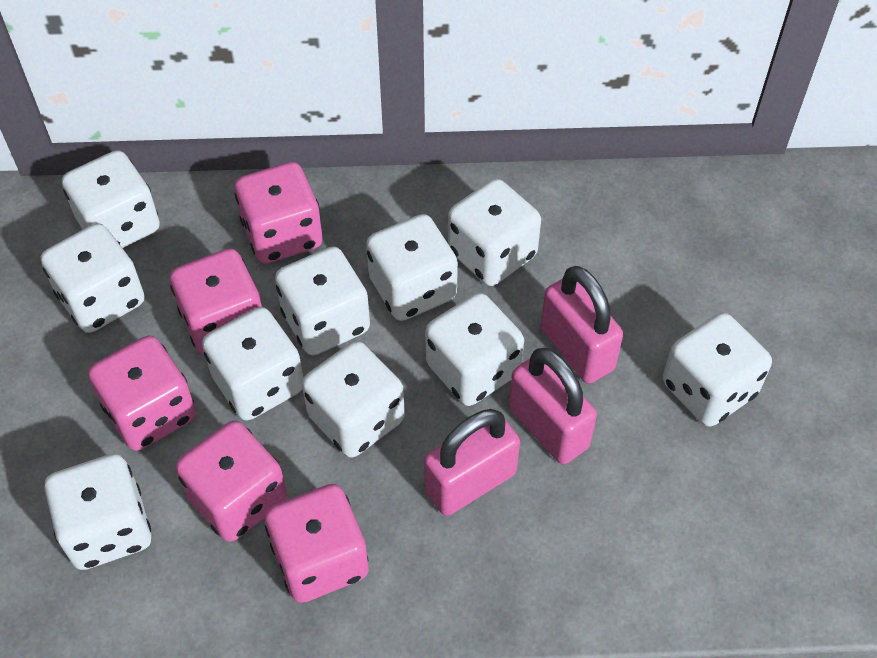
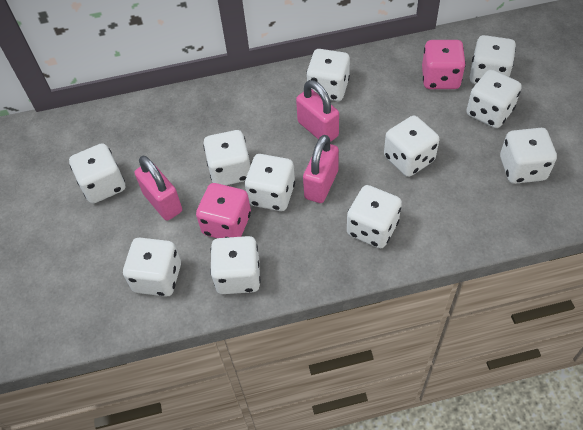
pink dice: 5 -> 2
white dice: 10 -> 11

